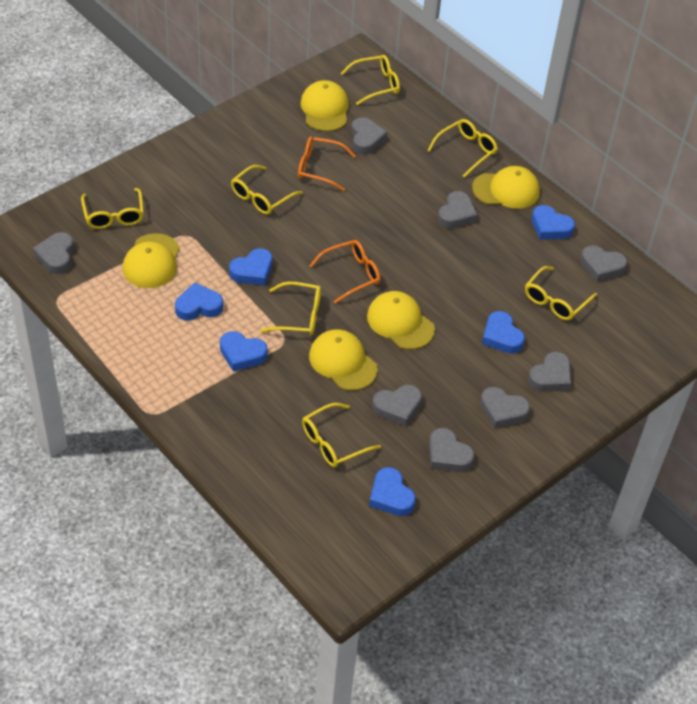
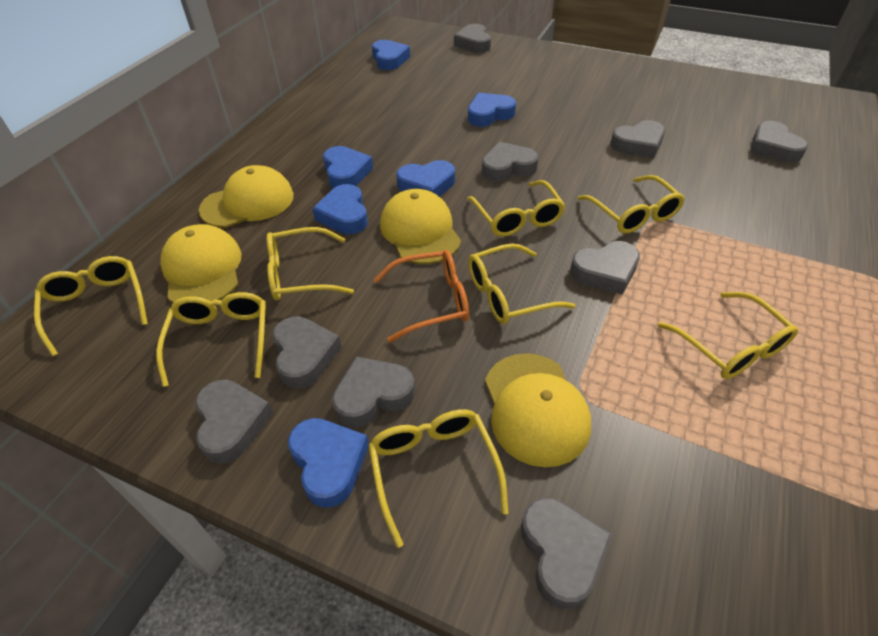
grey heart: 8 -> 9
orange glasses: 2 -> 1
yellow cap: 5 -> 4
yellow glasses: 7 -> 8

